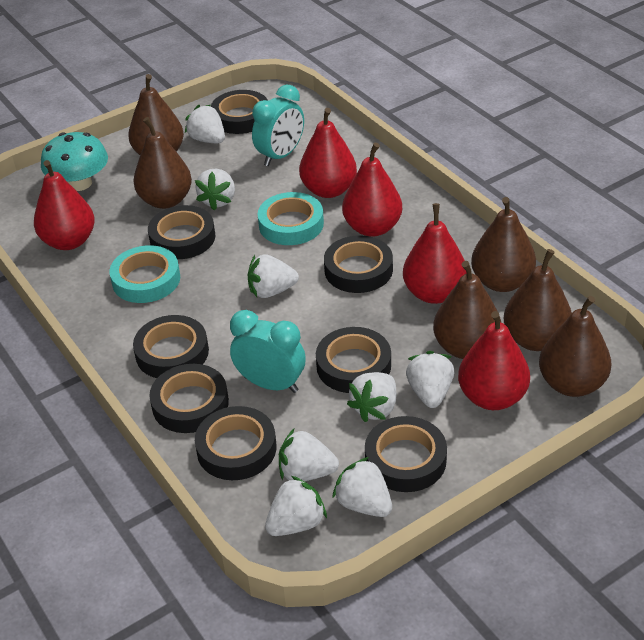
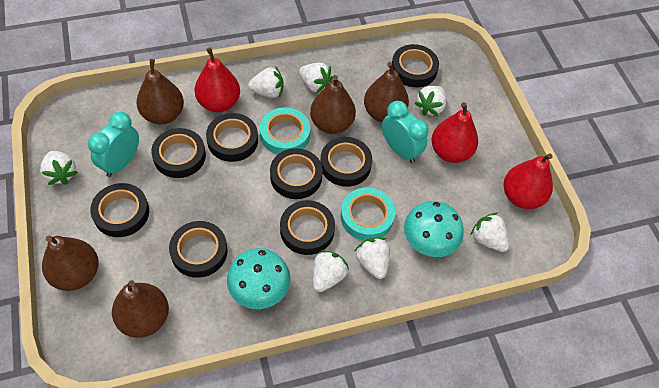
brown pear: 6 -> 5
red pear: 5 -> 3
turquoise mushroom: 1 -> 2
white strawberry: 8 -> 7

